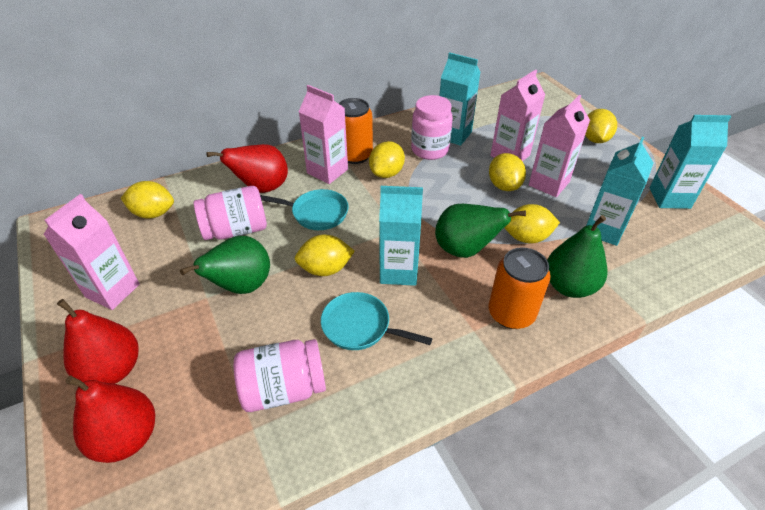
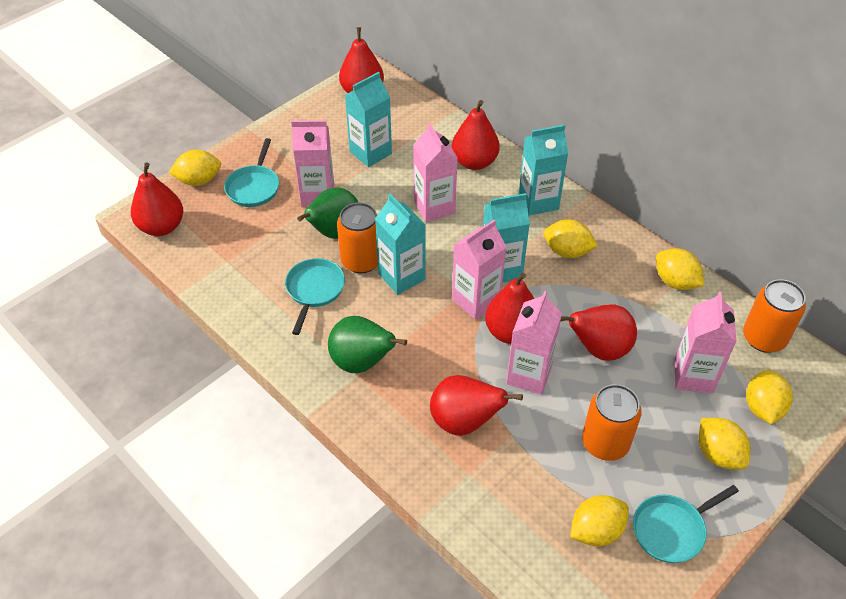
green pear: 3 -> 2
orange can: 2 -> 3
pink carton: 4 -> 5
pink jar: 3 -> 0
red pear: 3 -> 6
turquoise pan: 2 -> 3

